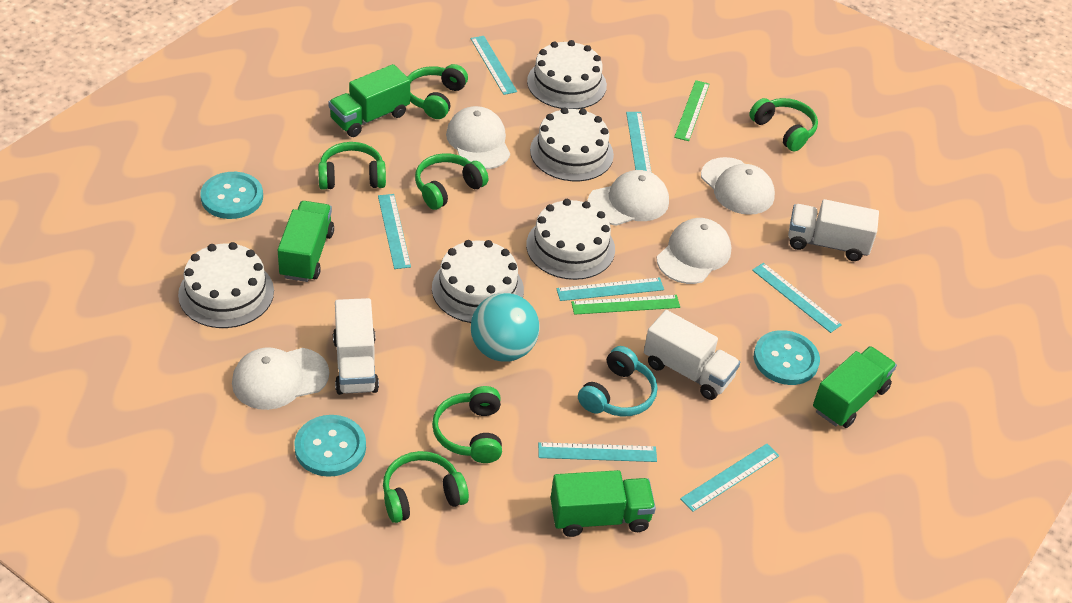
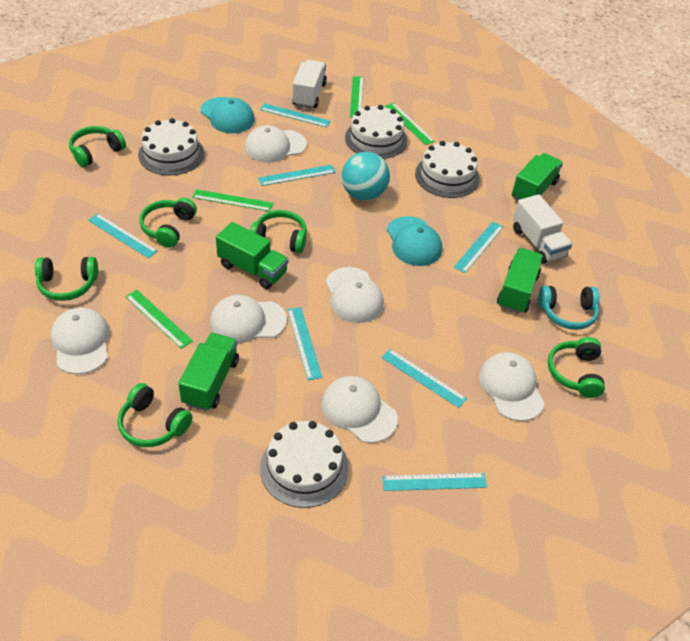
green ruler: 2 -> 4
turquoise button: 3 -> 0
turquoise cap: 0 -> 2
white cake: 5 -> 4
white cap: 5 -> 6
white truck: 3 -> 2

